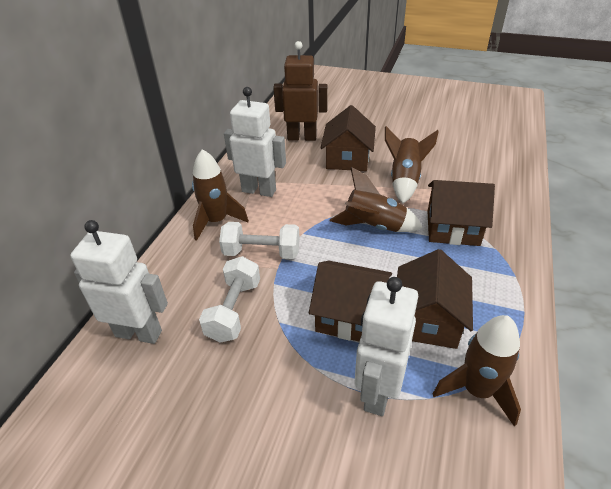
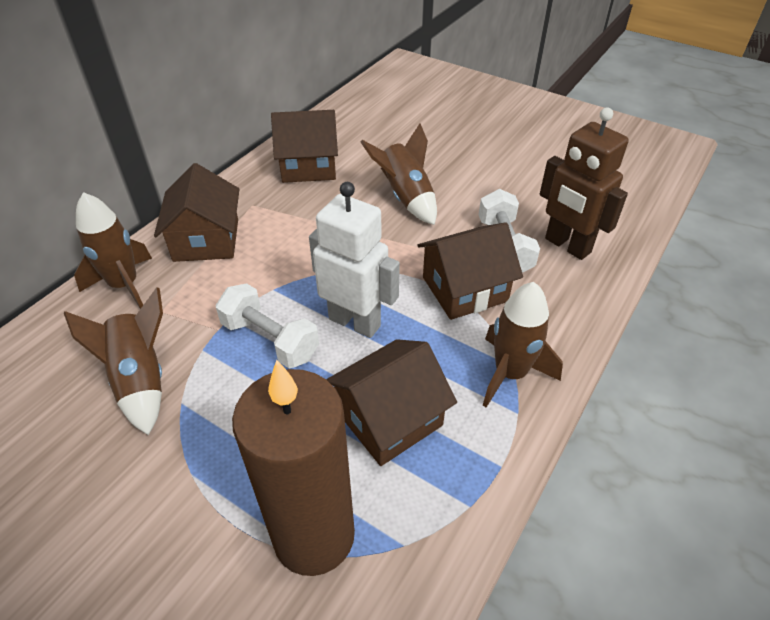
brown candle: 0 -> 1
white robot: 3 -> 1

